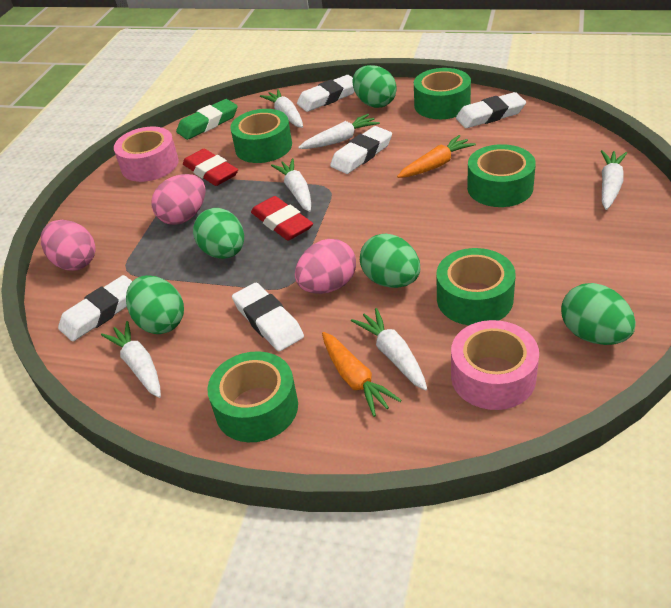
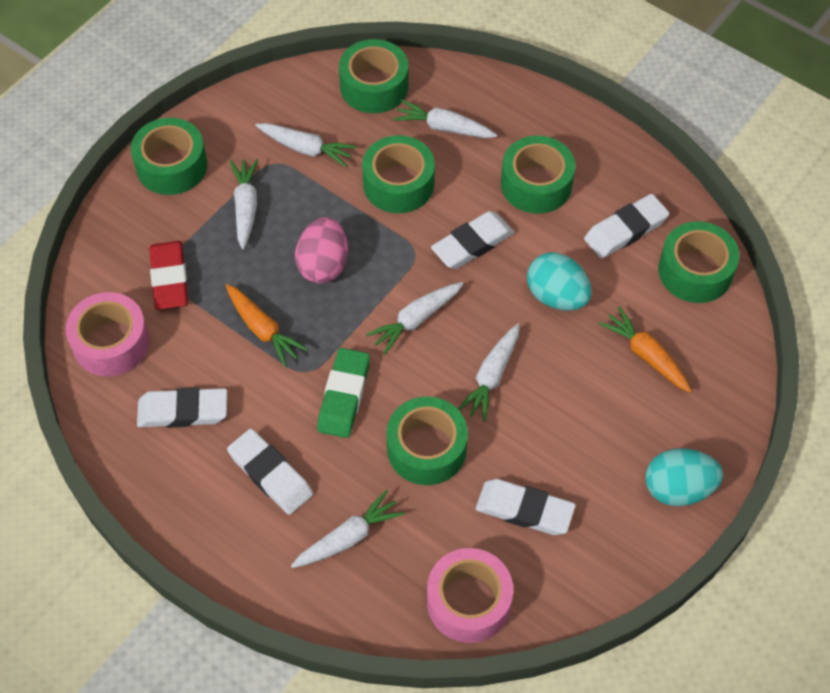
green egg: 5 -> 0
green tape: 5 -> 6
pink egg: 3 -> 1
red eraser: 2 -> 1
turquoise egg: 0 -> 2

